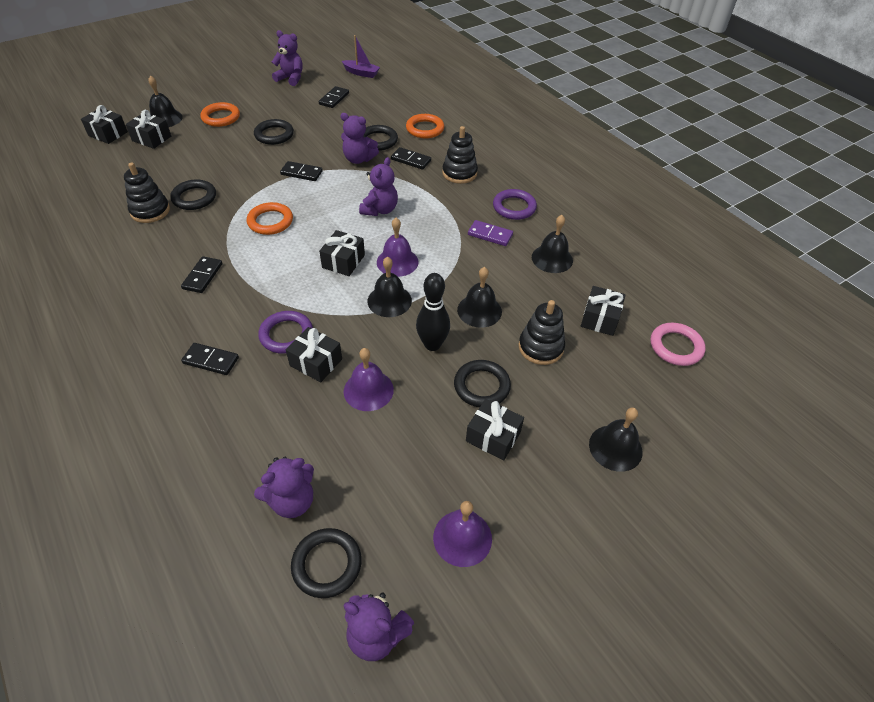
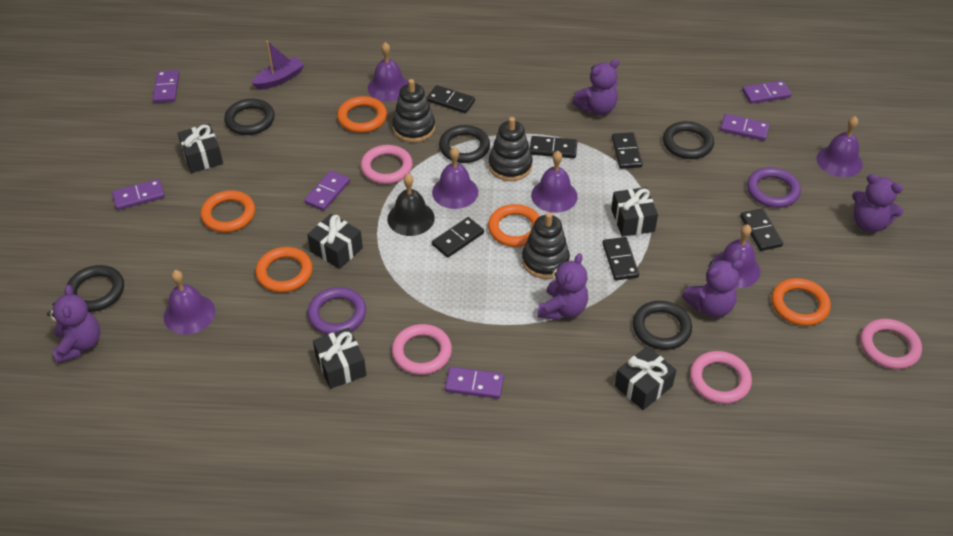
black bell: 5 -> 1
black bowling pin: 1 -> 0
black domino: 5 -> 6
black gift: 6 -> 5
orange ring: 3 -> 5
pink ring: 1 -> 4
purple bell: 3 -> 6
purple domino: 1 -> 6

